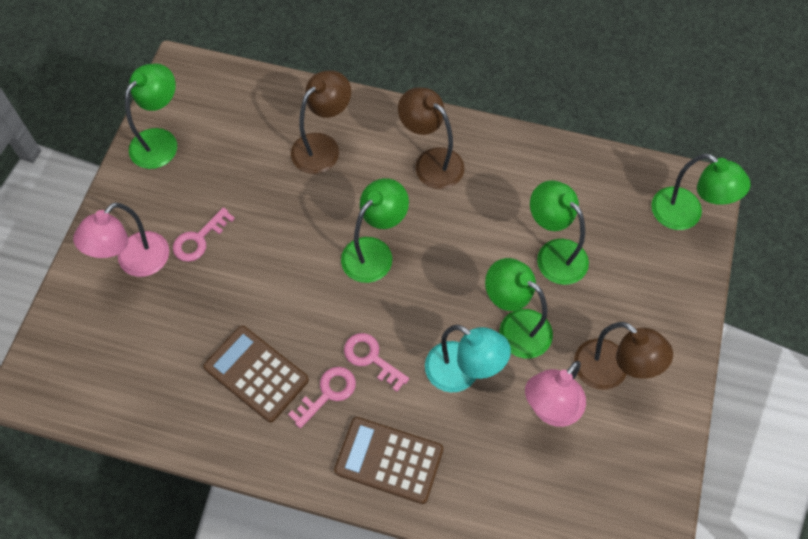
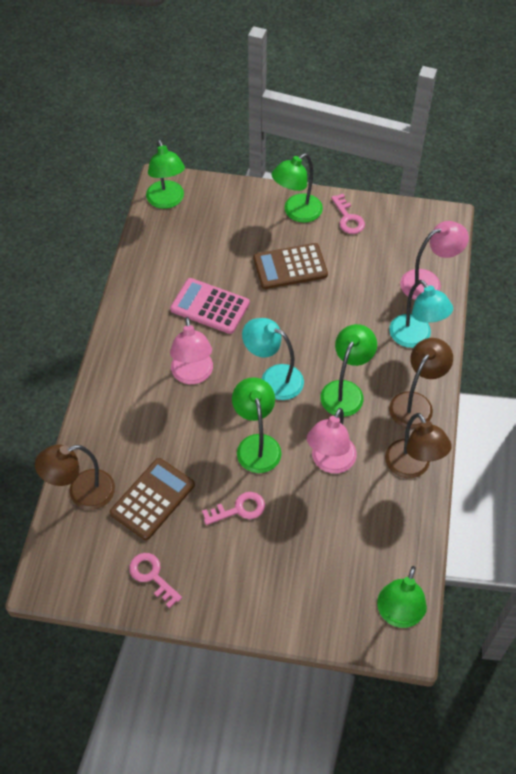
pink calculator: 0 -> 1
pink lamp: 2 -> 3
turquoise lamp: 1 -> 2

